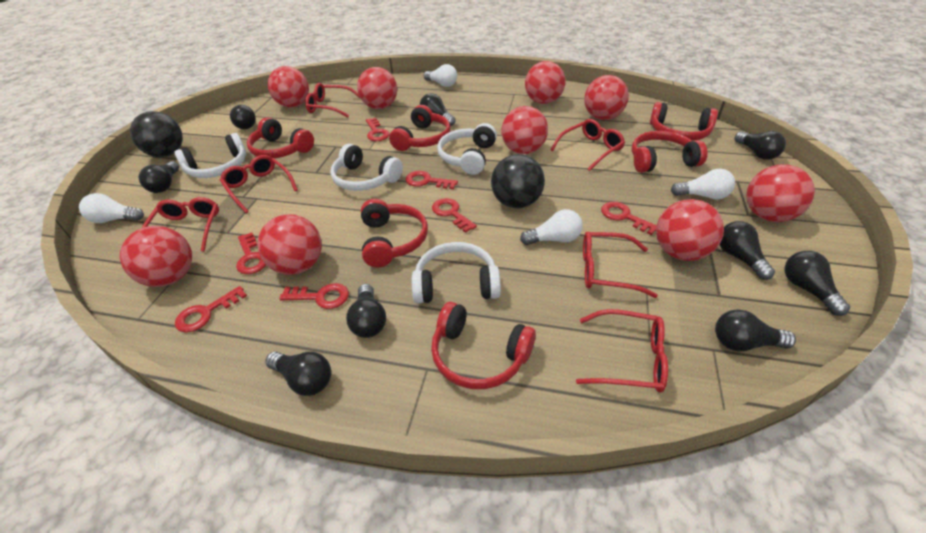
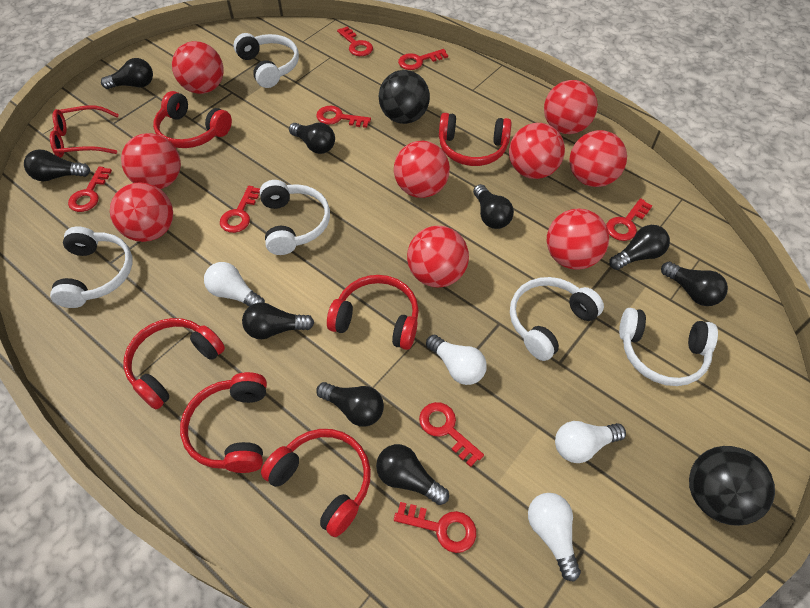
red glasses: 6 -> 1
red key: 7 -> 8
white headphones: 4 -> 5

